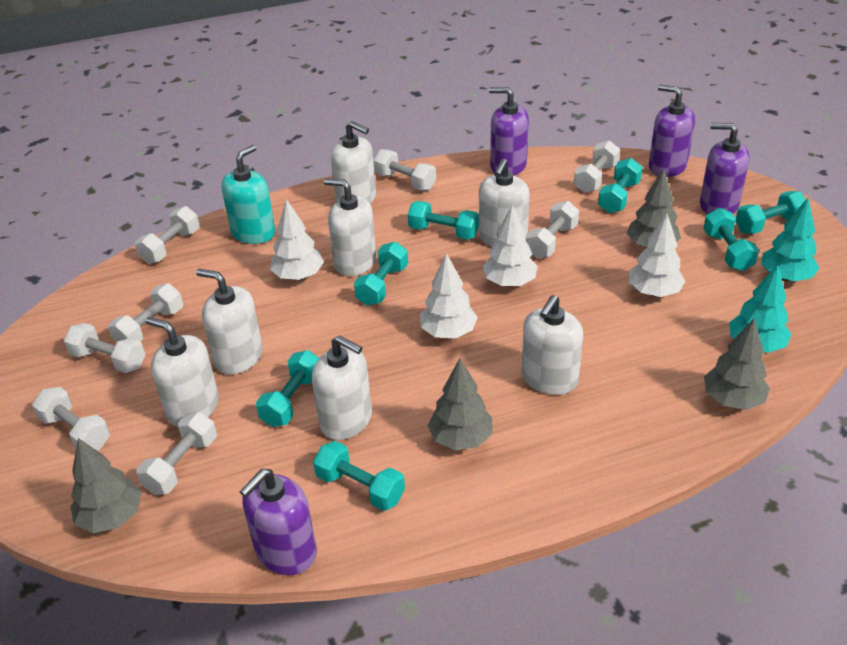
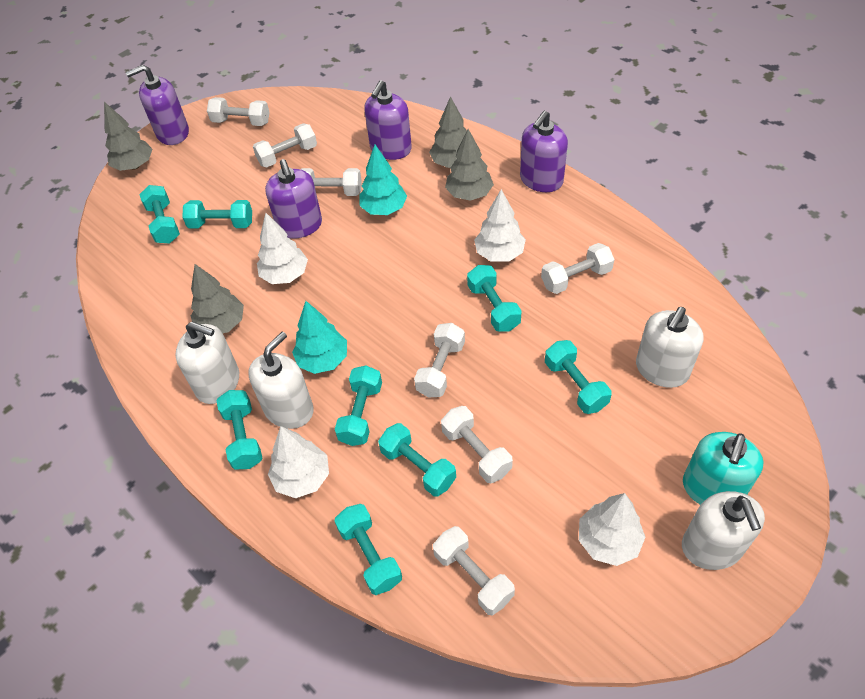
turquoise dumbbell: 7 -> 8
white dumbbell: 8 -> 7
white soap dispenser: 7 -> 4

